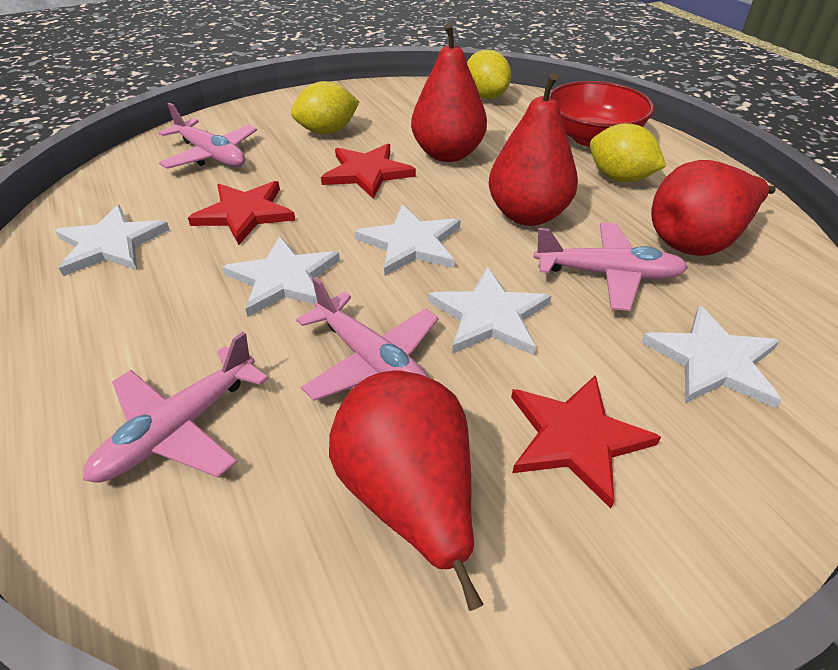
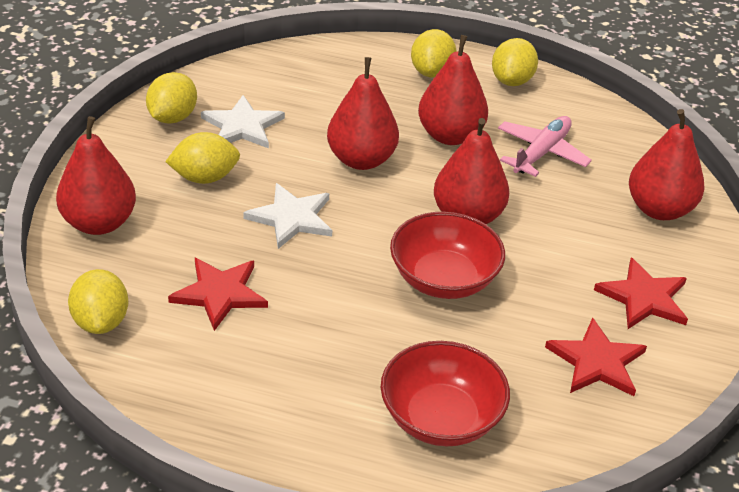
pink plane: 4 -> 1
red bowl: 1 -> 2
red pear: 4 -> 5
white star: 5 -> 2
yellow lemon: 3 -> 5

